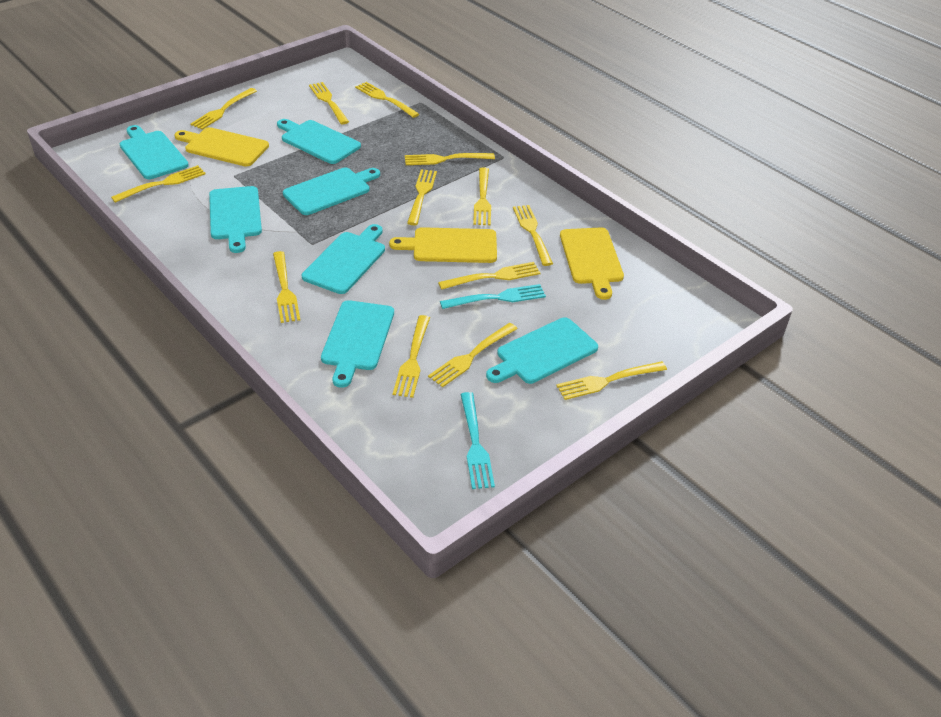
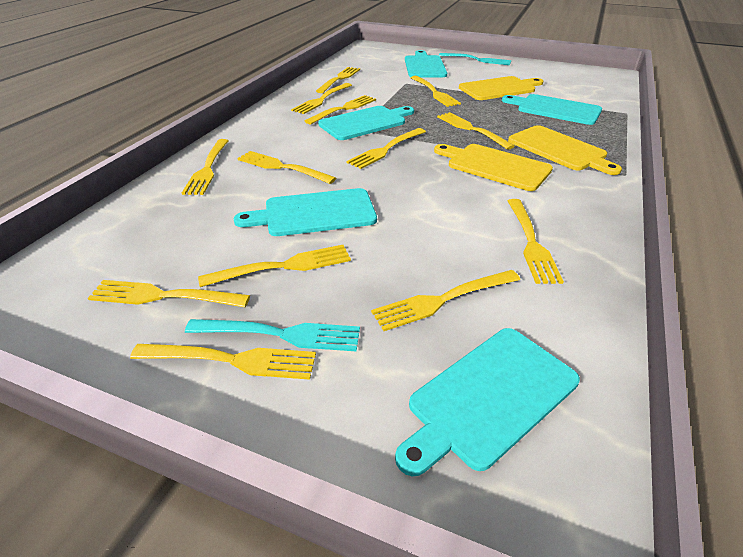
turquoise cutting board: 7 -> 5

